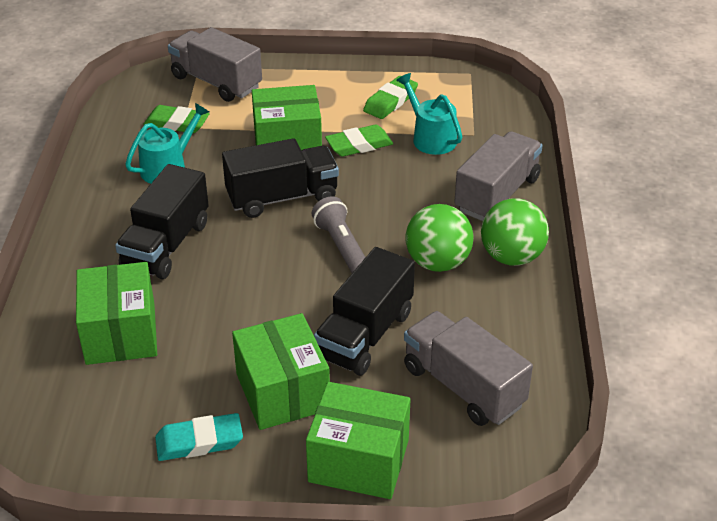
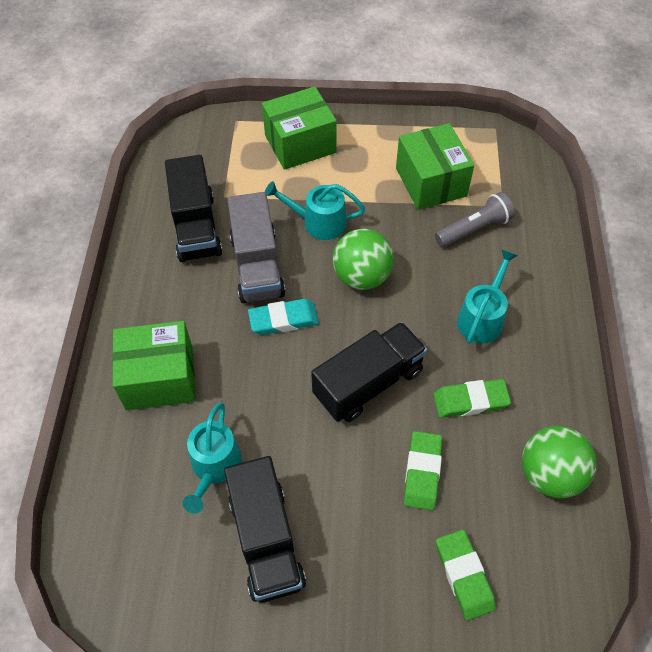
green box: 4 -> 3
grey truck: 3 -> 1
turquoise watering can: 2 -> 3

